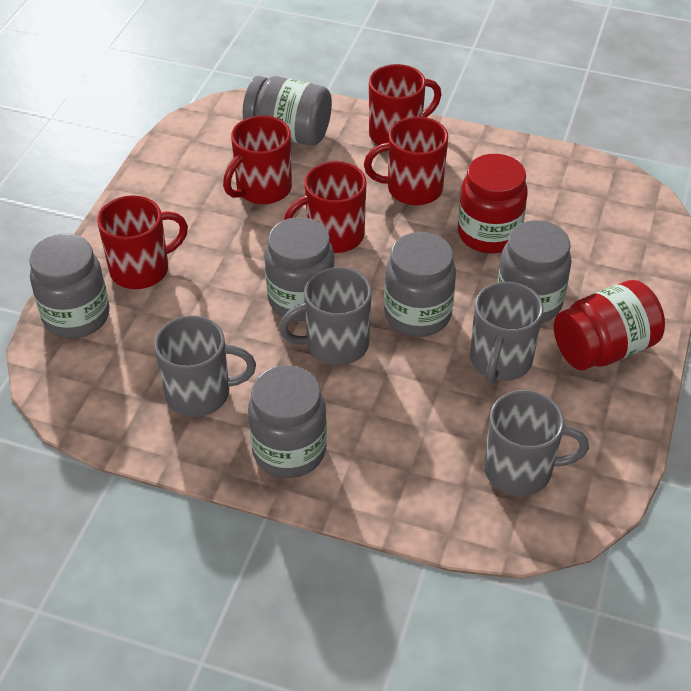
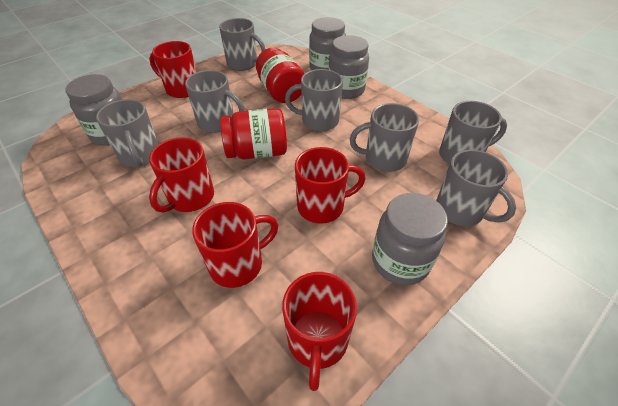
grey jar: 6 -> 4
grey mug: 4 -> 7

